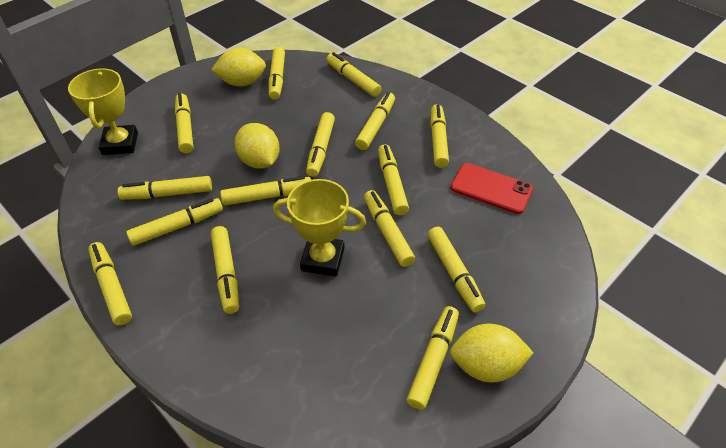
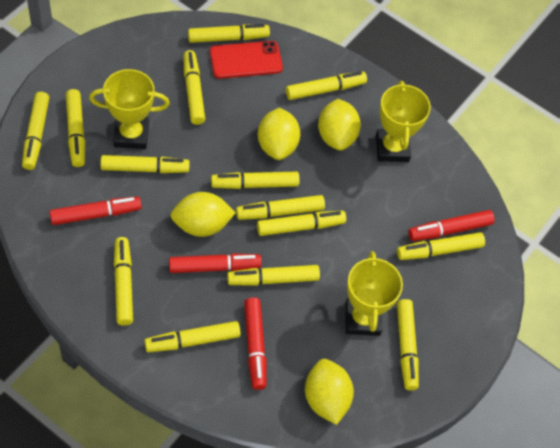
red marker: 0 -> 4
yellow lemon: 3 -> 4
yellow marker: 15 -> 14
yellow trophy: 2 -> 3

